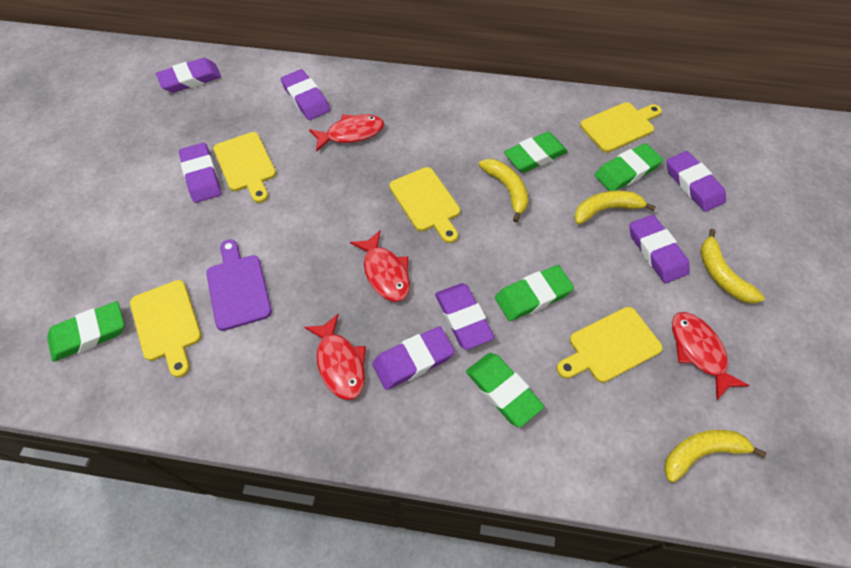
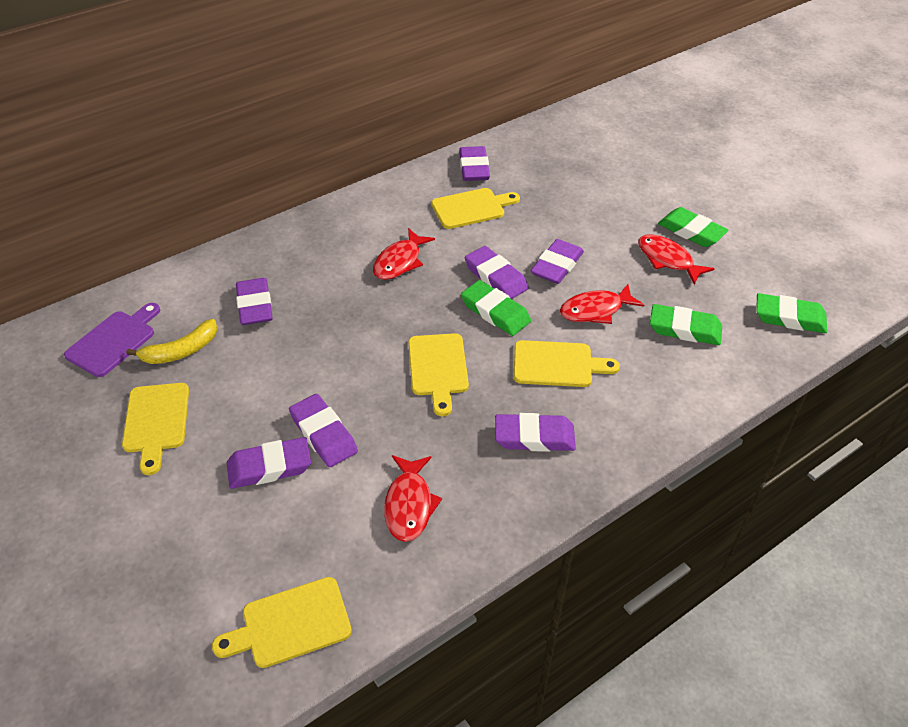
green eraser: 5 -> 4
yellow banana: 4 -> 1

